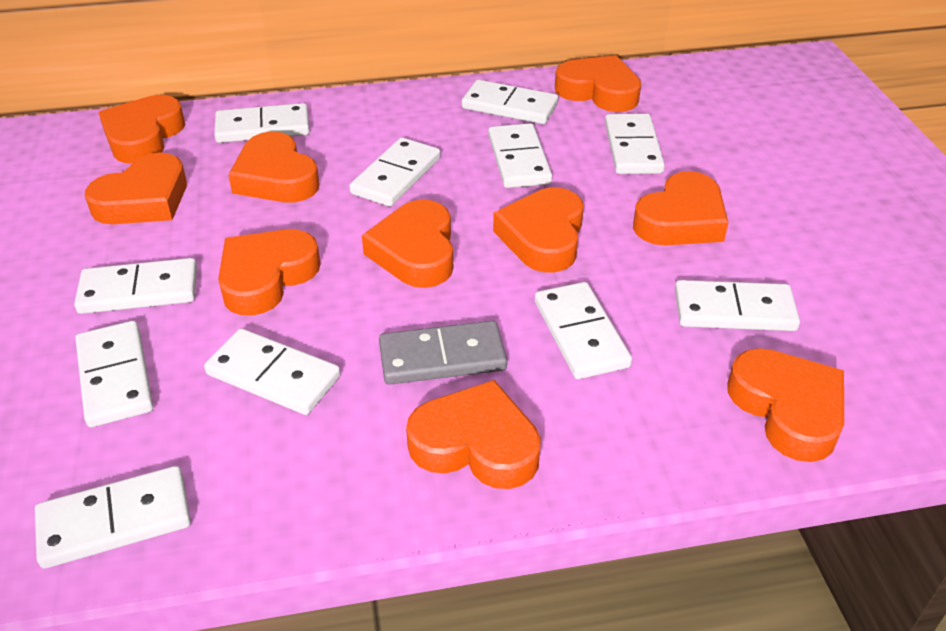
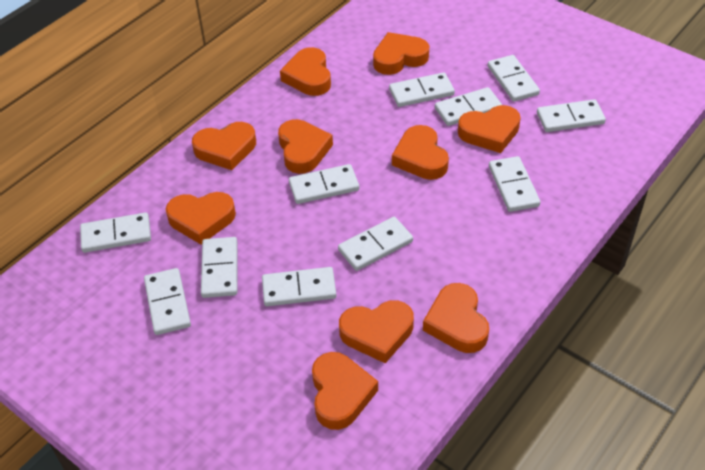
grey domino: 1 -> 0

